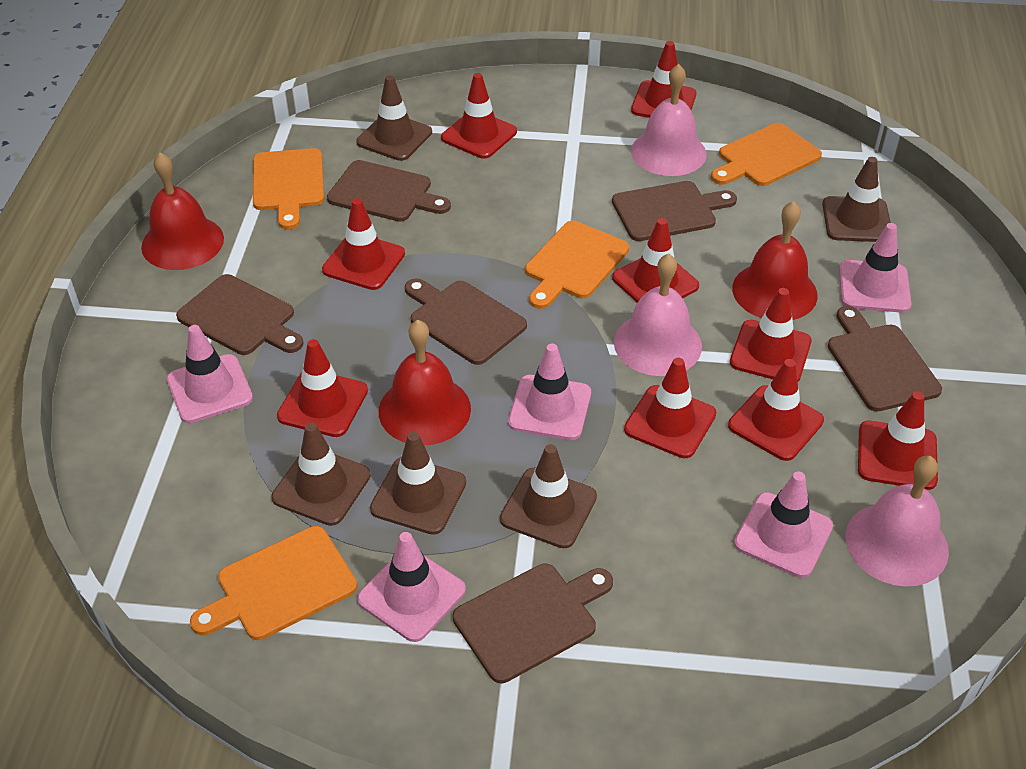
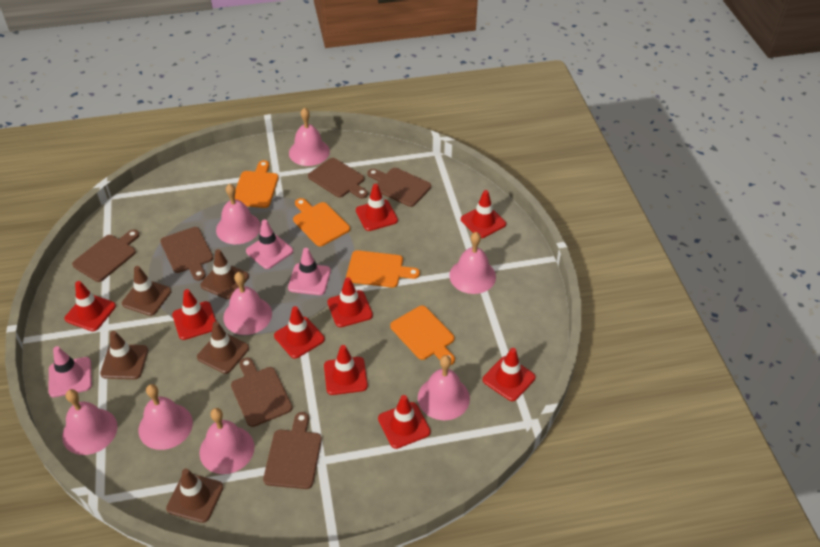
pink bell: 3 -> 8
pink traffic cone: 5 -> 3
red bell: 3 -> 0

